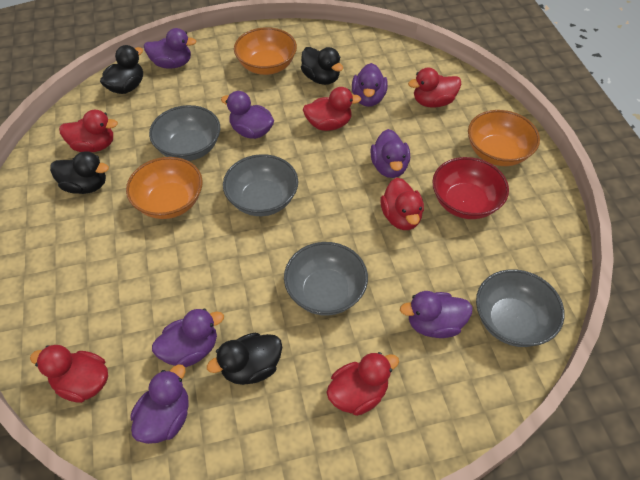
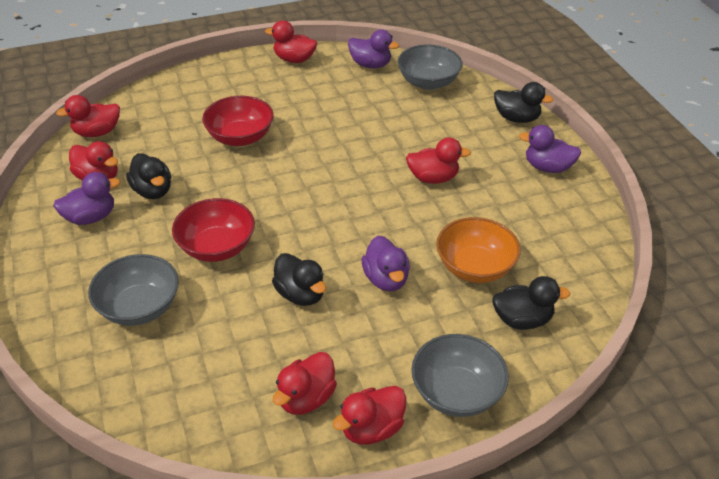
grey bowl: 4 -> 3
orange bowl: 3 -> 1
purple duck: 7 -> 4
red bowl: 1 -> 2

